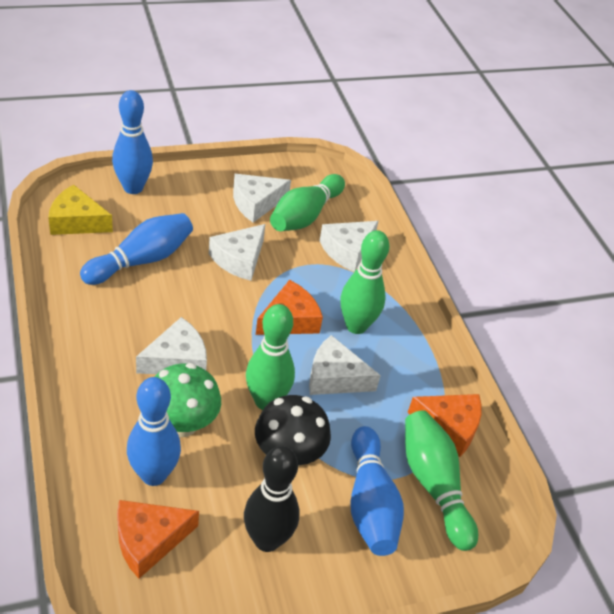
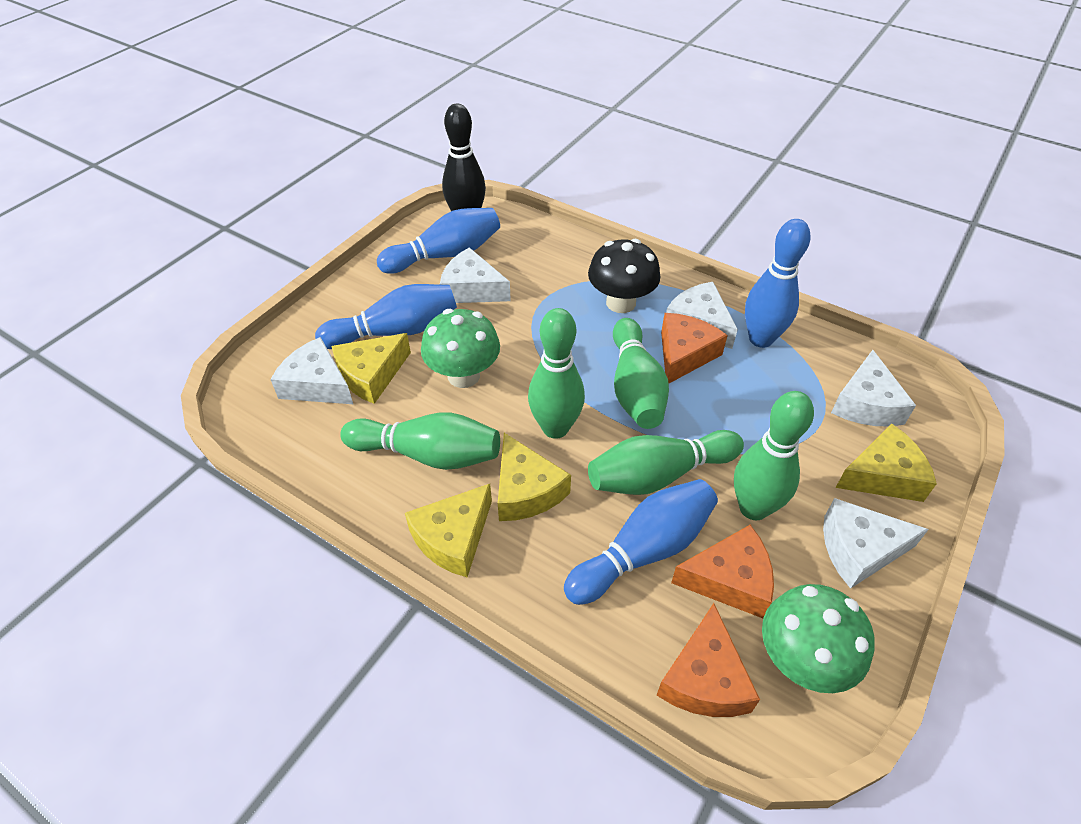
green bowling pin: 4 -> 5
green mushroom: 1 -> 2
yellow cheese: 1 -> 4

